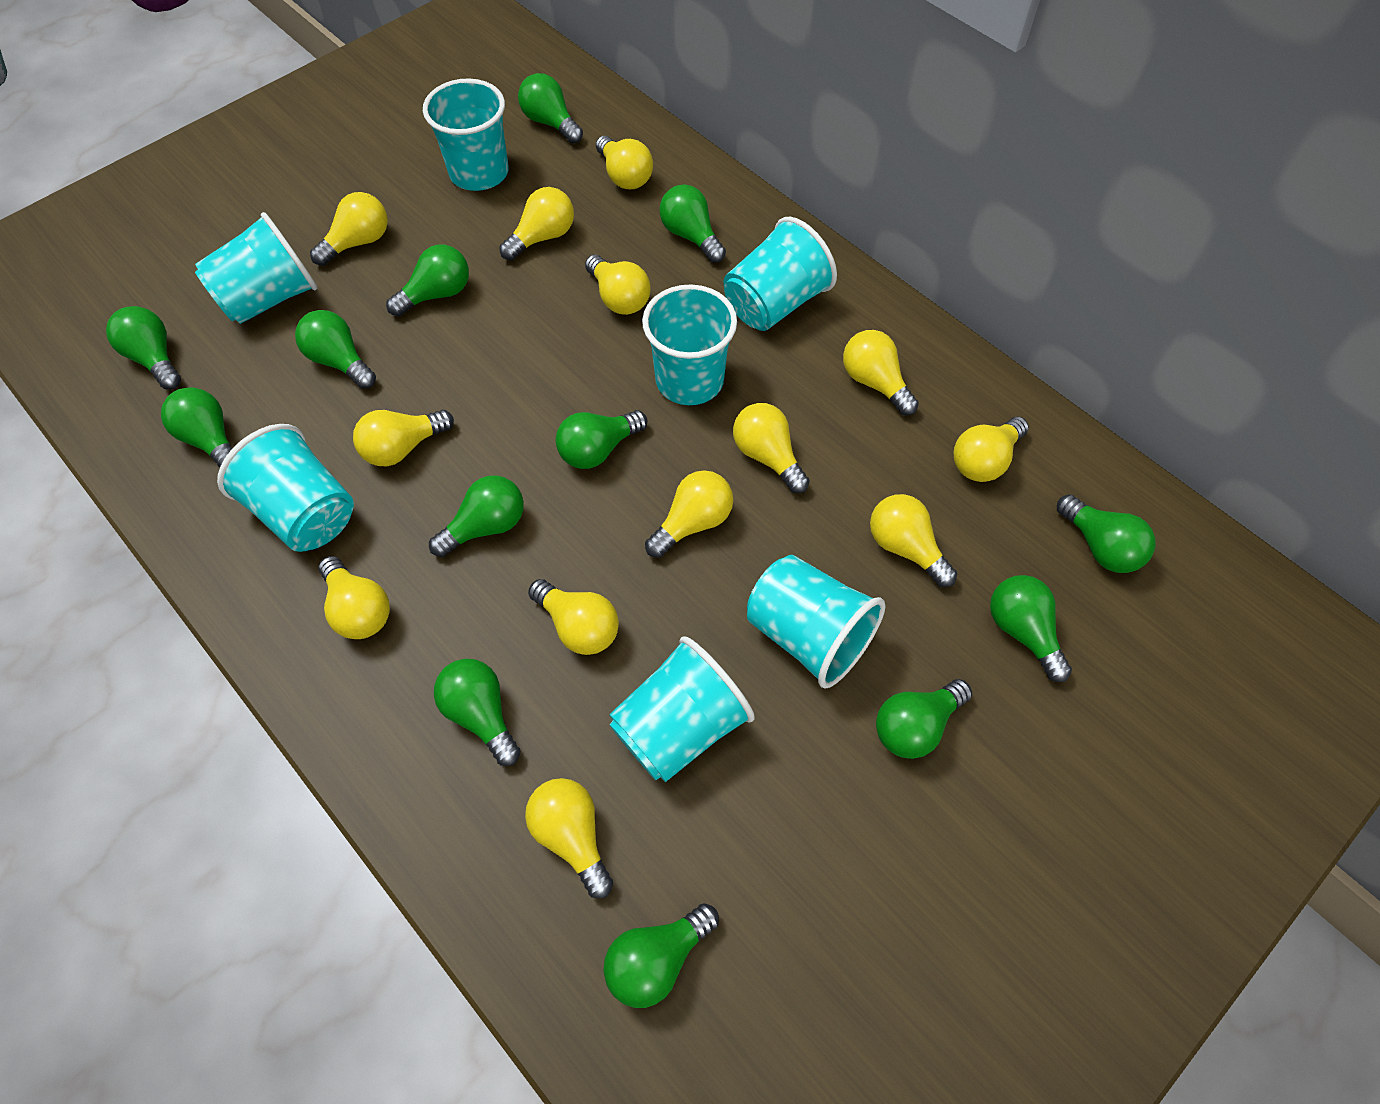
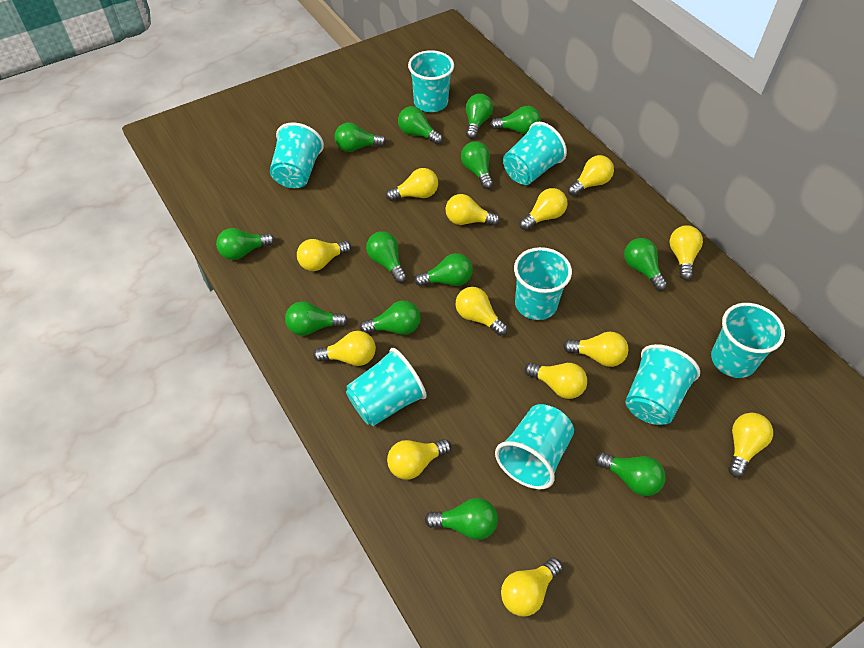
turquoise cup: 7 -> 8

